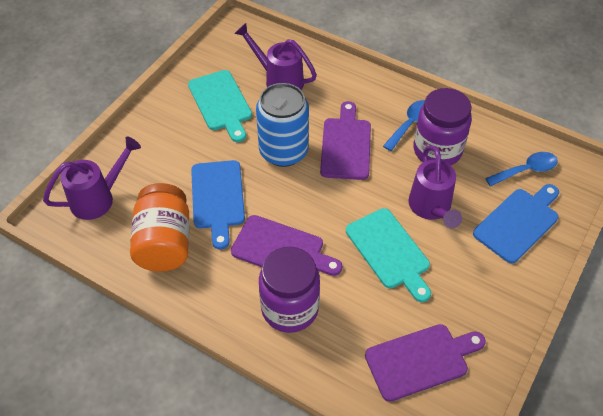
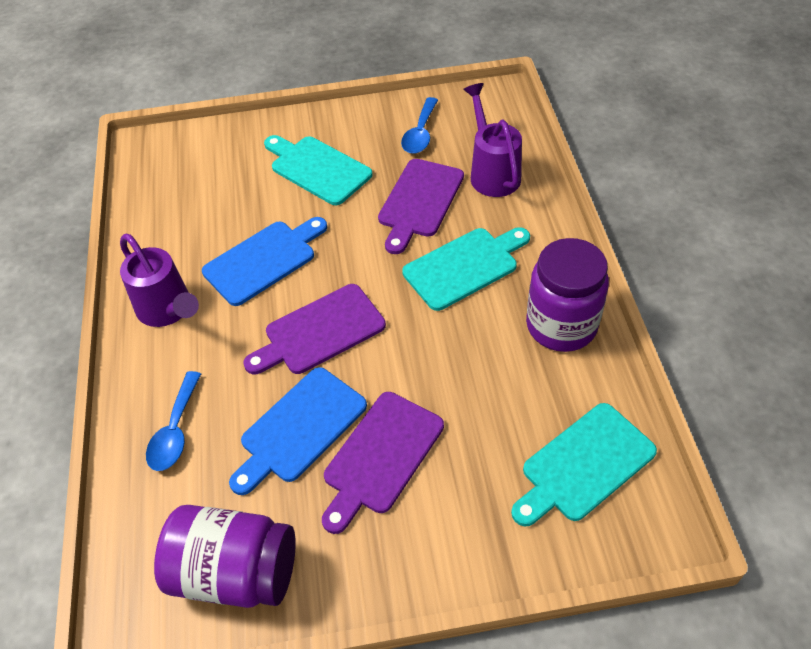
blue can: 1 -> 0
orange jar: 1 -> 0
purple watering can: 3 -> 2
turquoise cutting board: 2 -> 3

